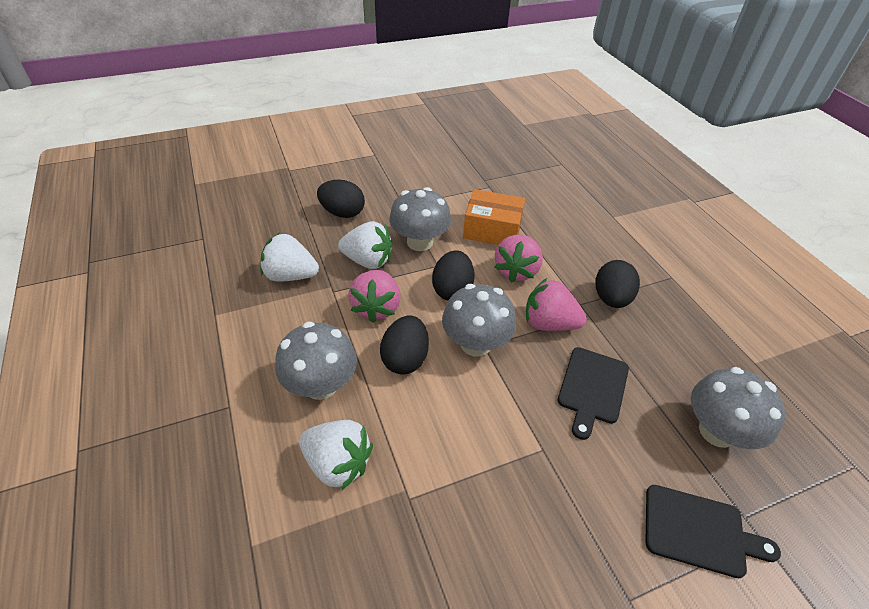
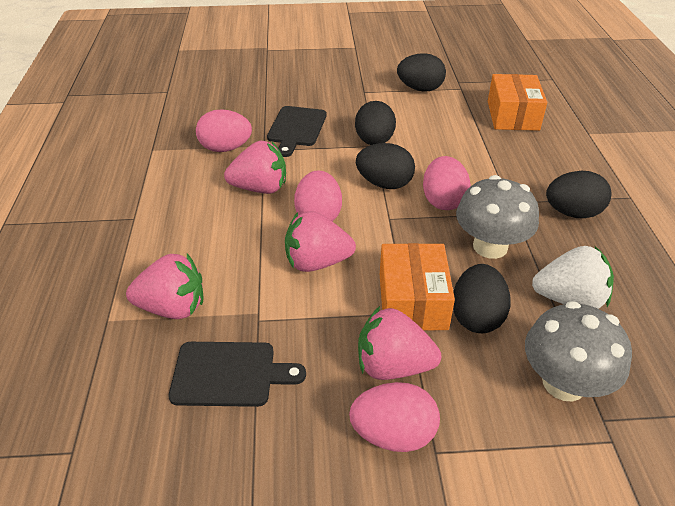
black egg: 4 -> 5
grey mushroom: 4 -> 2
orange box: 1 -> 2
pink egg: 0 -> 4
pink strawberry: 3 -> 4
white strawberry: 3 -> 1

